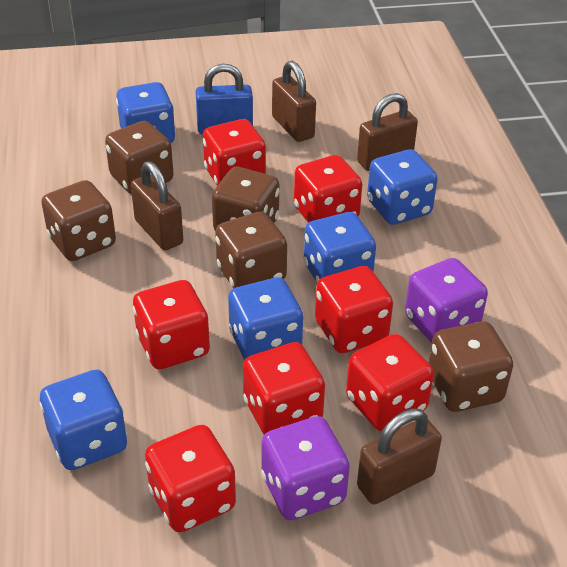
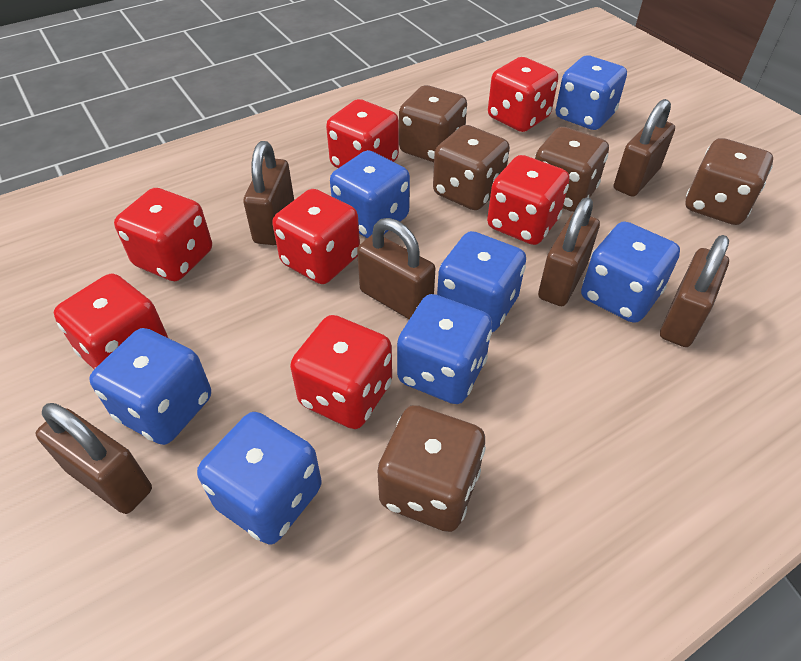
blue dice: 5 -> 7
blue padlock: 1 -> 0
brown padlock: 4 -> 6
purple dice: 2 -> 0

